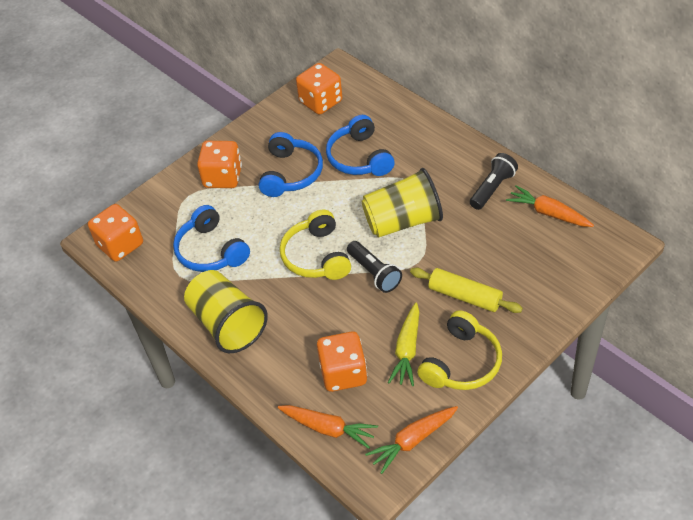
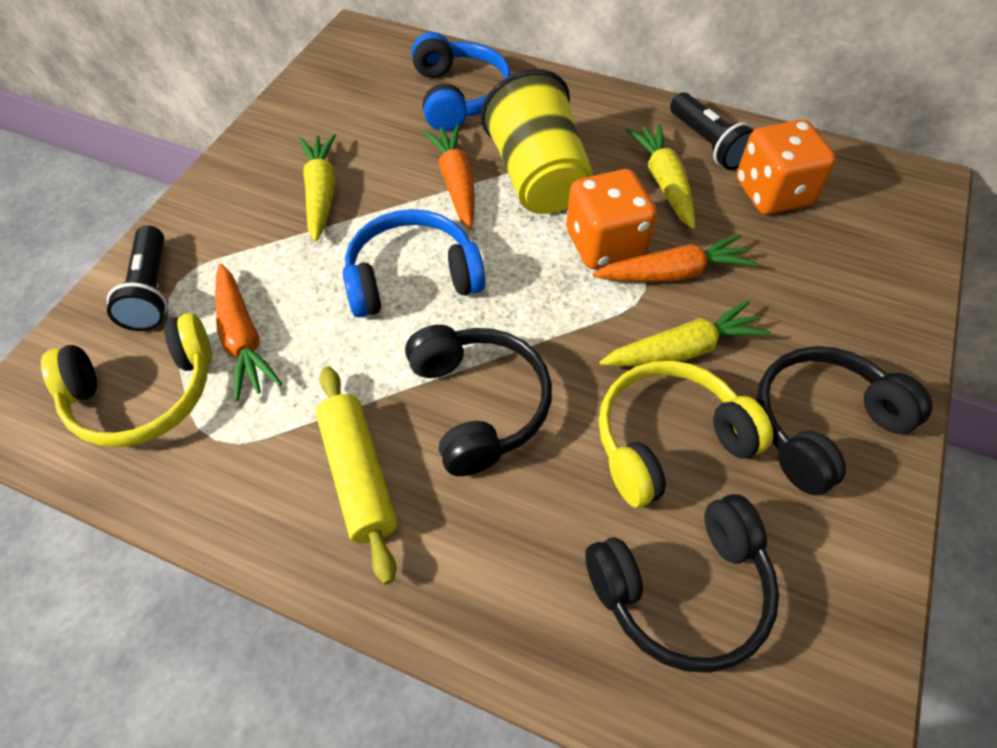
black headphones: 0 -> 3
blue headphones: 3 -> 2
orange dice: 4 -> 2
yellow carrot: 1 -> 3
yellow cup: 2 -> 1

